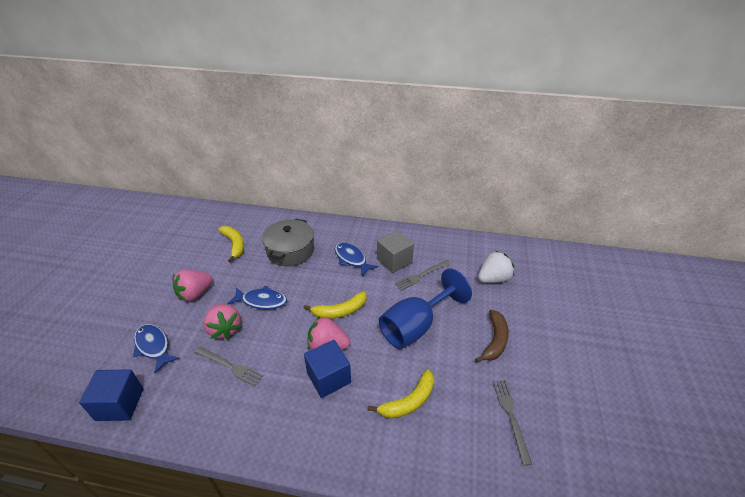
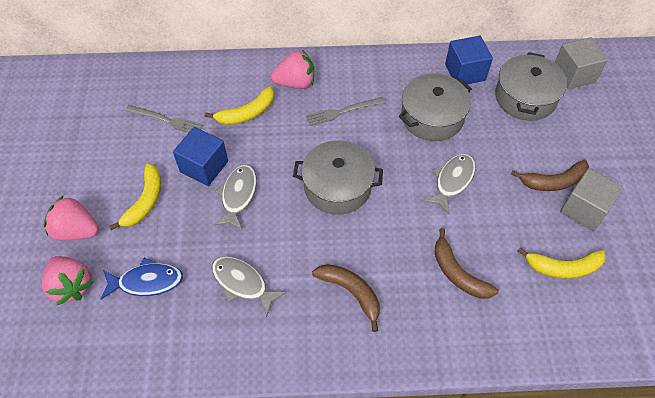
blue fish: 3 -> 1
blue goblet: 1 -> 0
brown banana: 1 -> 3
grey cube: 1 -> 2
grey fish: 0 -> 3
grey fork: 3 -> 2
grey pot: 1 -> 3
white strawberry: 1 -> 0

